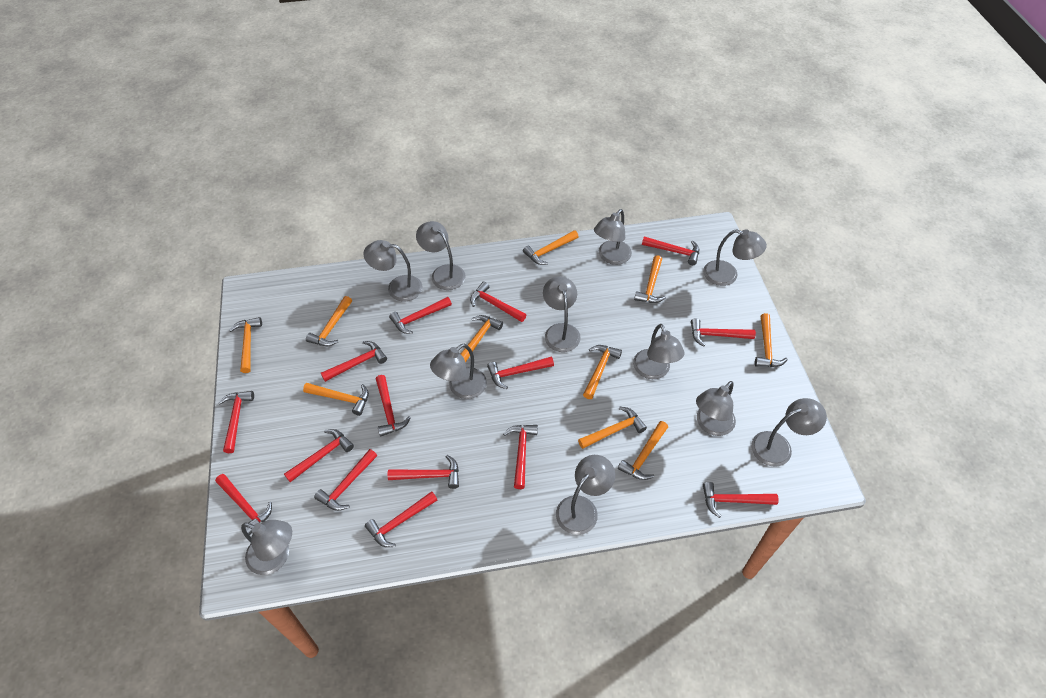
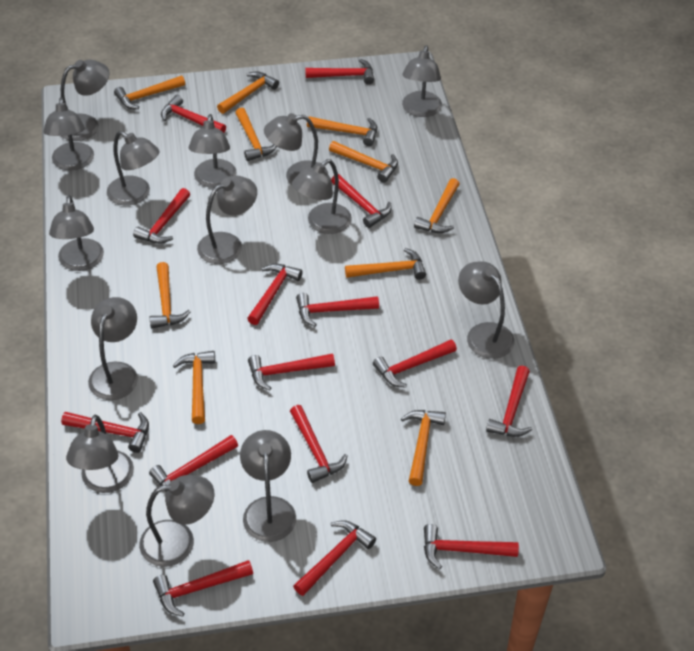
grey lamp: 11 -> 14

